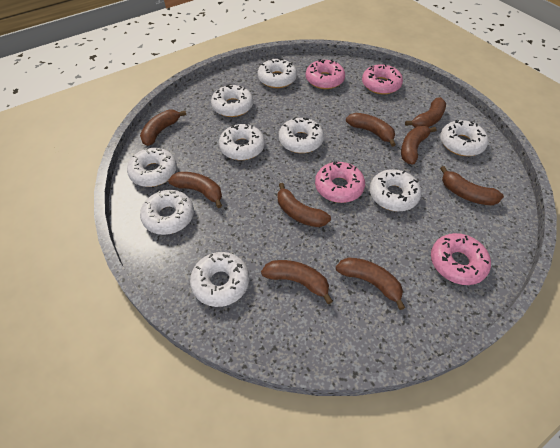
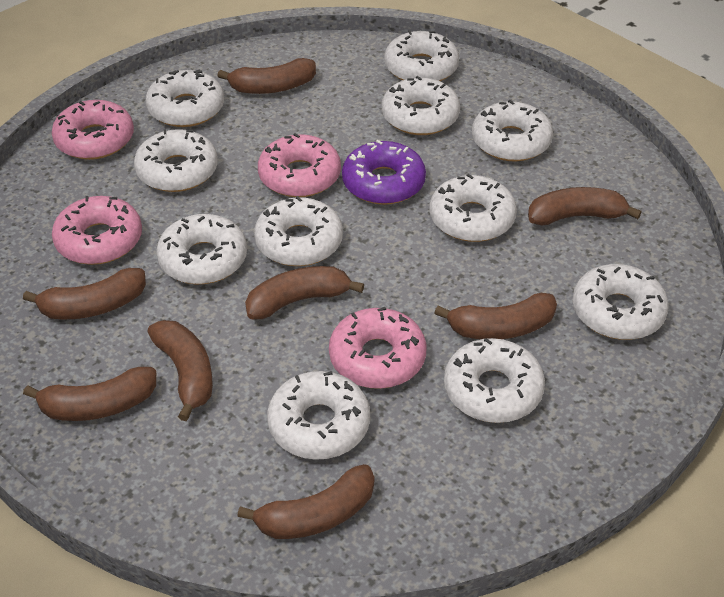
brown banana: 9 -> 8
purple donut: 0 -> 1
white donut: 9 -> 11

